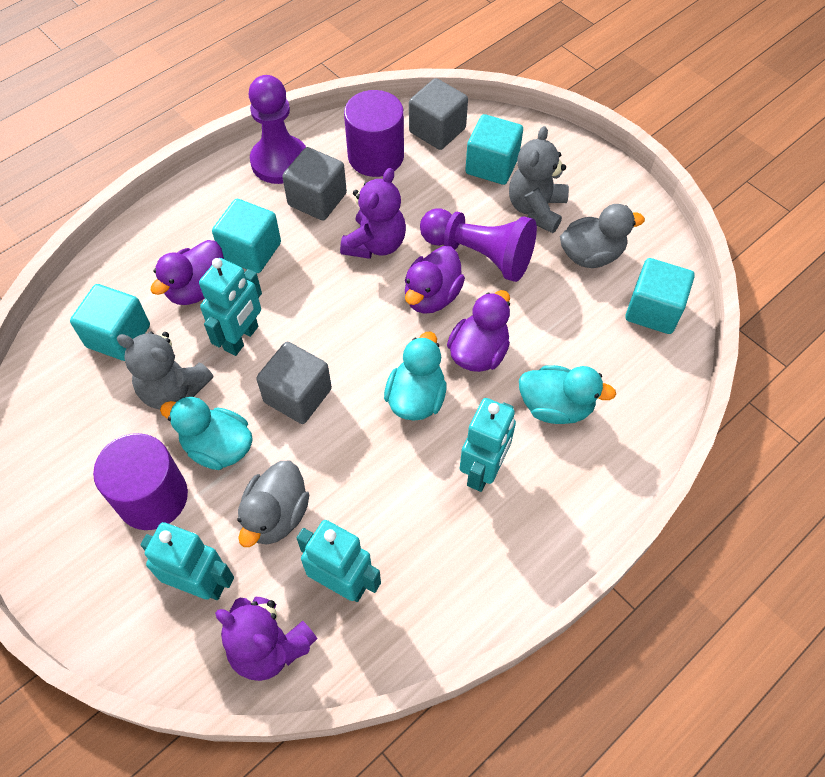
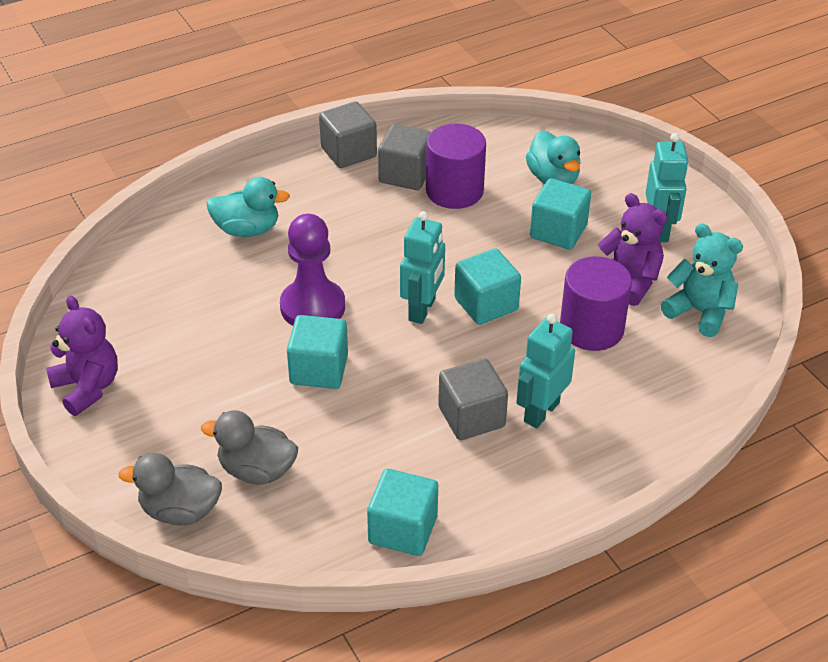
grey teddy bear: 2 -> 0
purple duck: 3 -> 0
purple pawn: 2 -> 1
turquoise duck: 3 -> 2
turquoise robot: 4 -> 3
turquoise teddy bear: 0 -> 1

